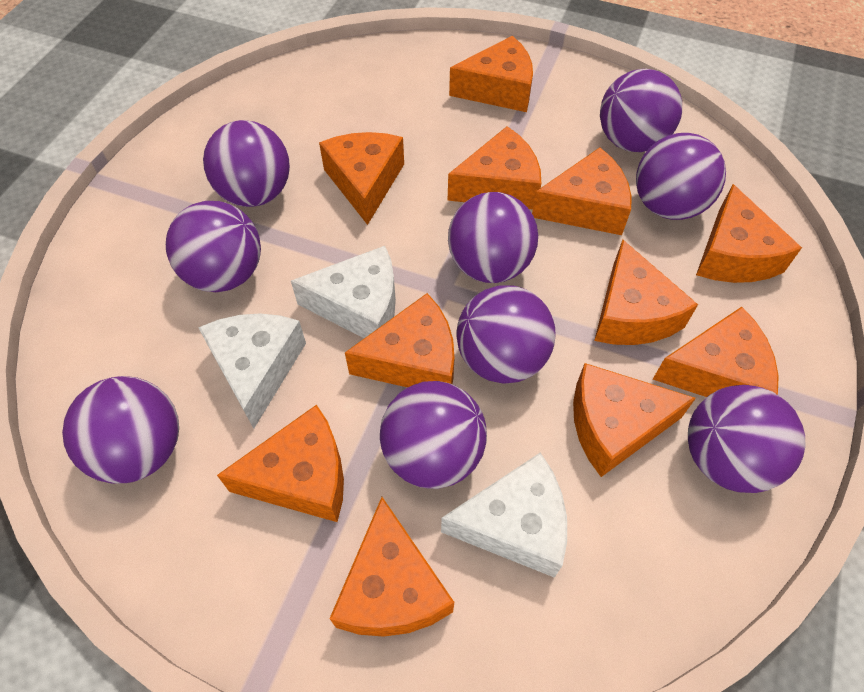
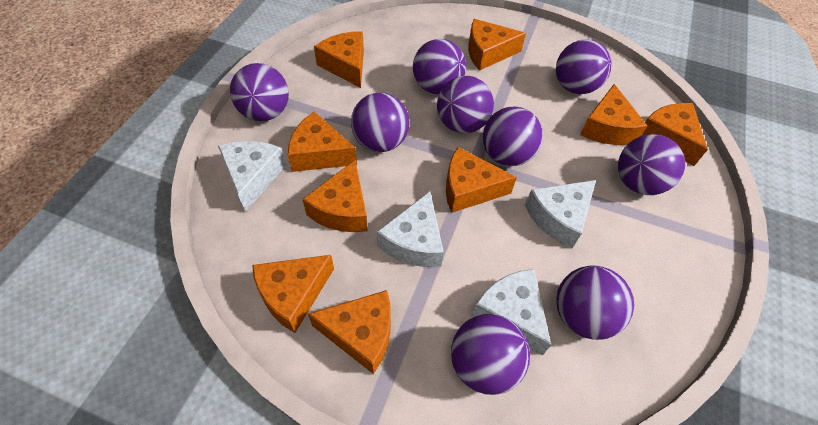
orange cheese: 11 -> 9
white cheese: 3 -> 4

